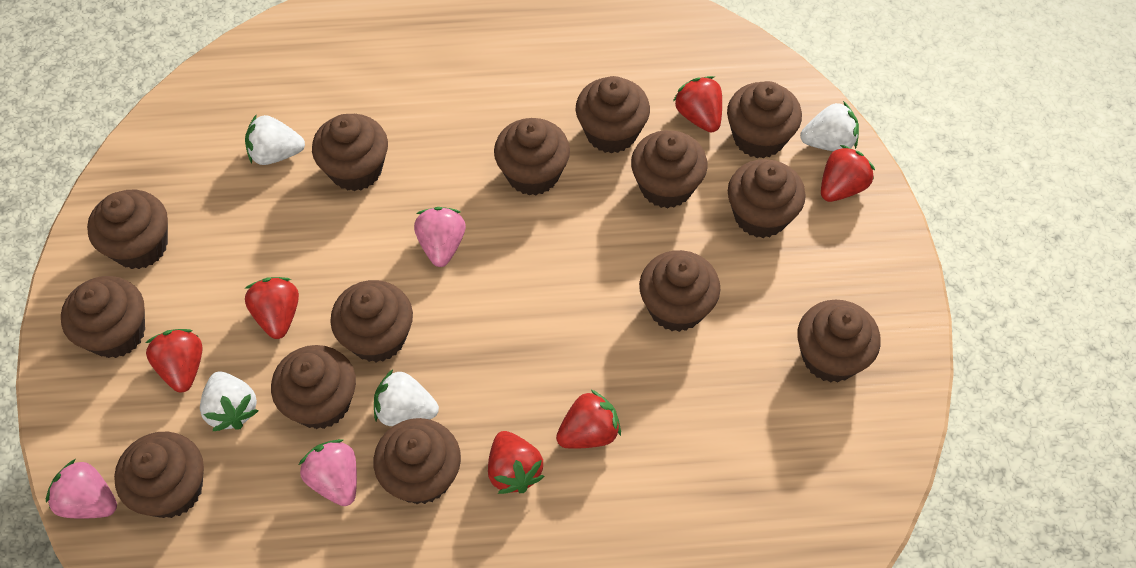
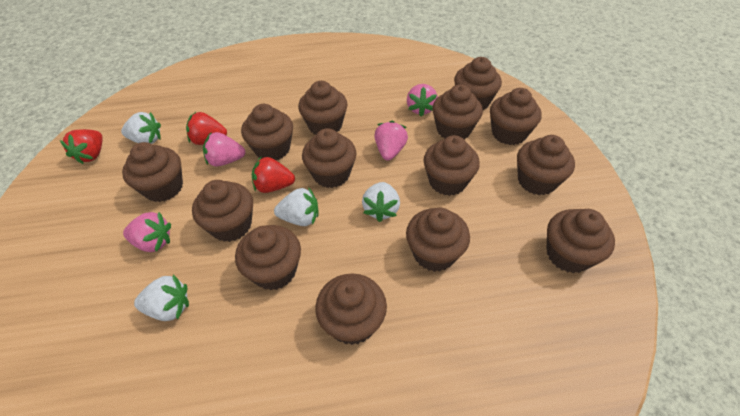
pink strawberry: 3 -> 4
red strawberry: 6 -> 3

